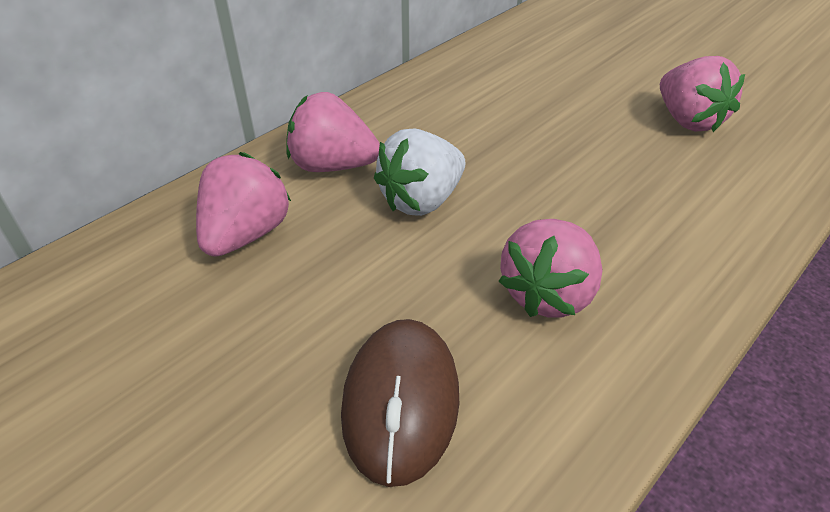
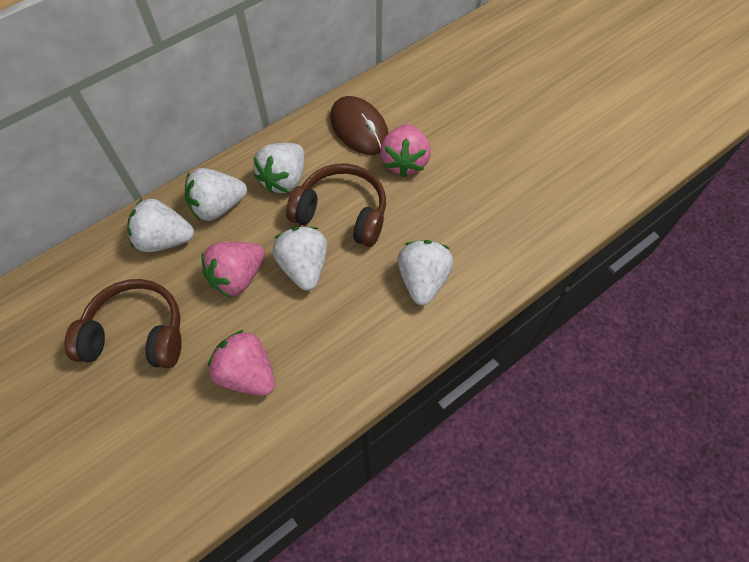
brown headphones: 0 -> 2
pink strawberry: 4 -> 3
white strawberry: 1 -> 5

